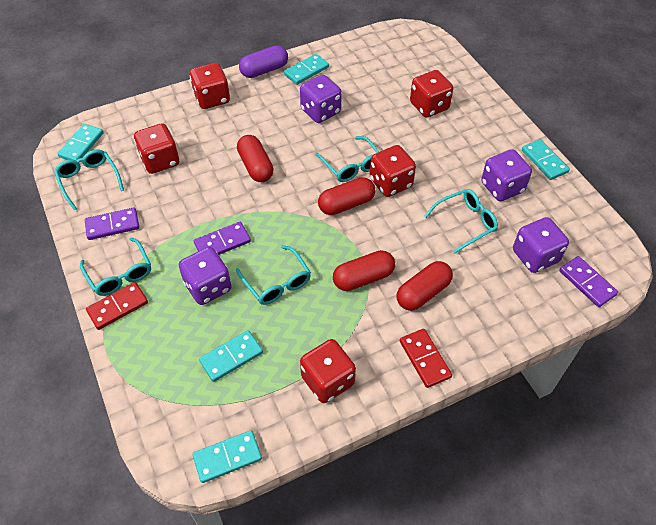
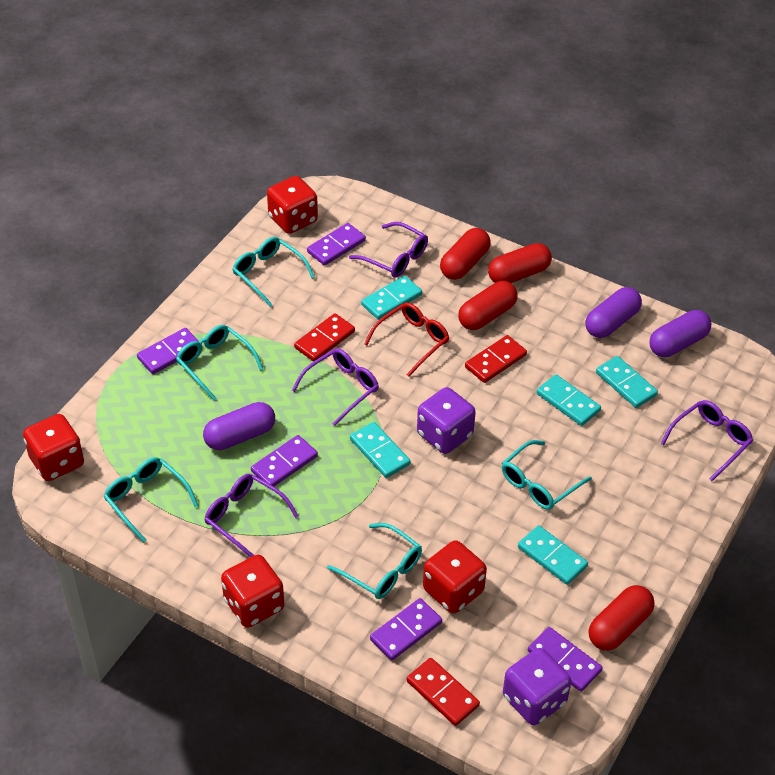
purple capsule: 1 -> 3
purple dice: 4 -> 2
purple domino: 3 -> 5
purple glasses: 0 -> 4
red dice: 5 -> 4
red domino: 2 -> 3
red glasses: 0 -> 1

